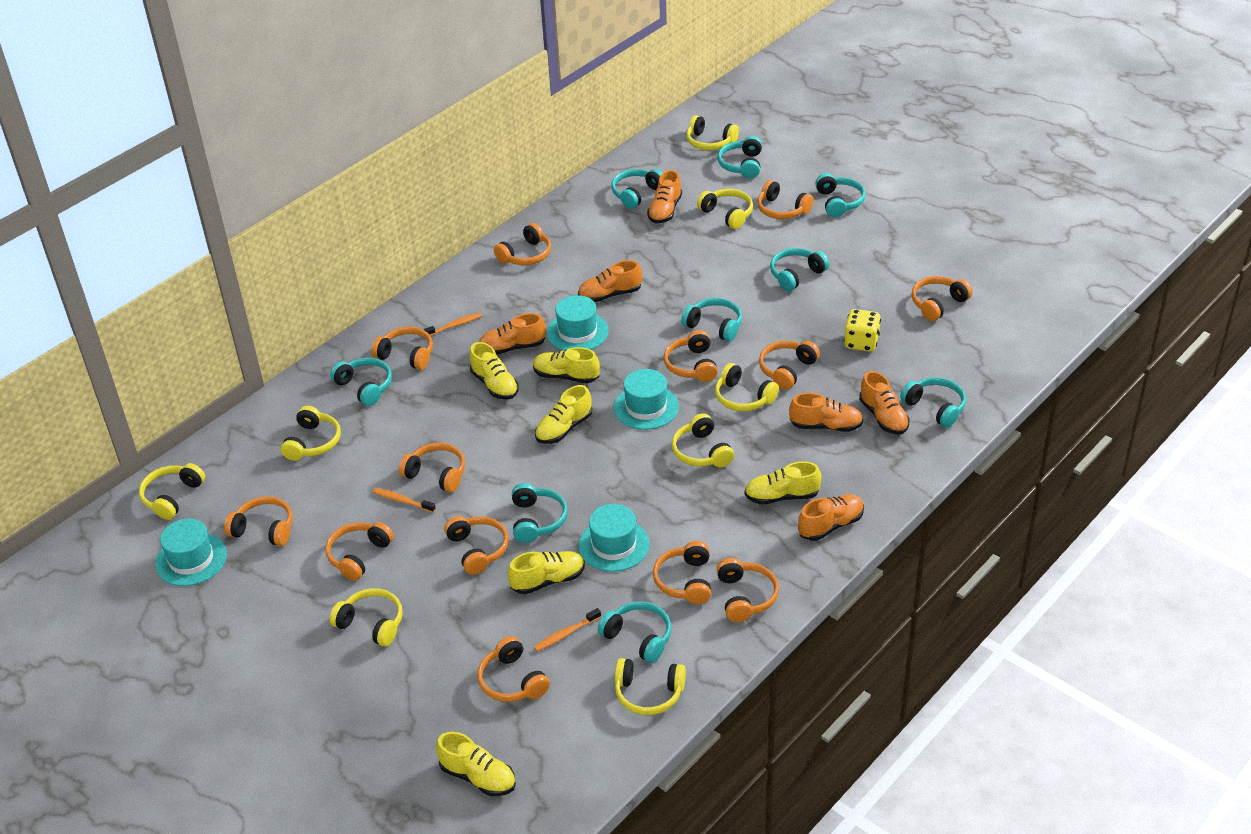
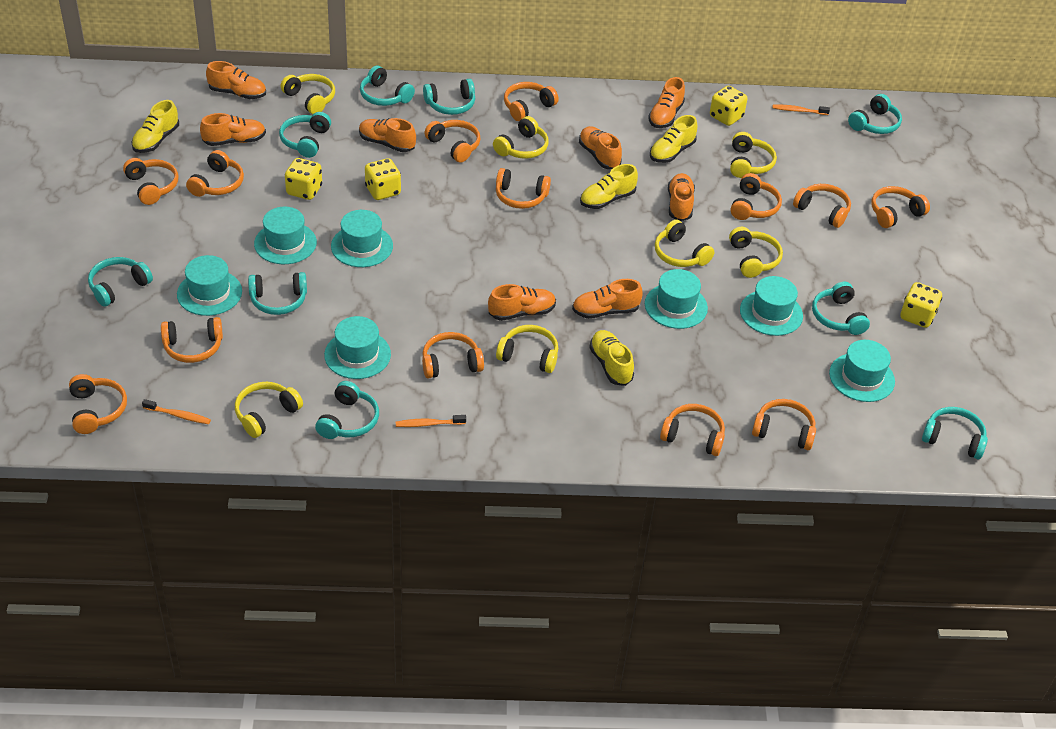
orange shoe: 6 -> 8
turquoise hat: 4 -> 7
yellow dice: 1 -> 4
yellow headphones: 8 -> 7
yellow shoe: 6 -> 4

